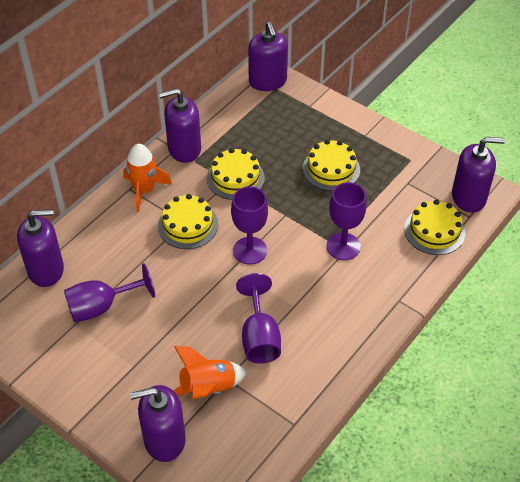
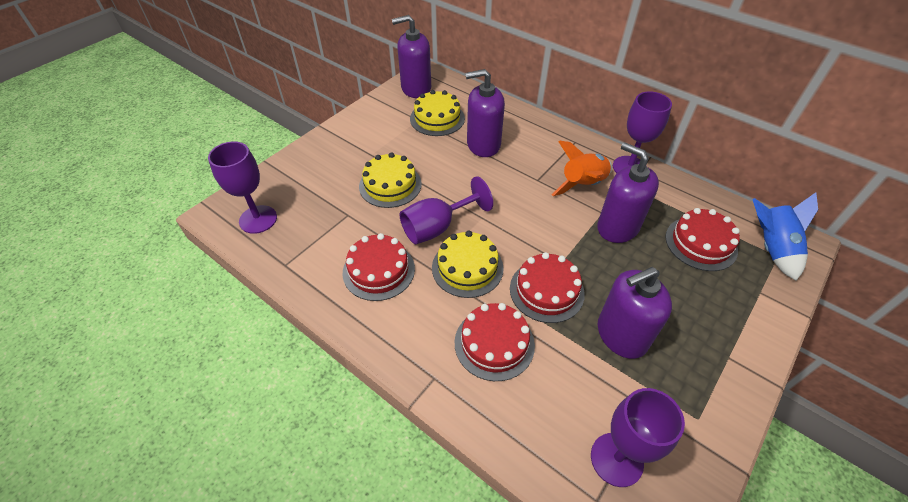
blue rocket: 0 -> 1
orange rocket: 2 -> 1
purple soap dispenser: 5 -> 4
red cake: 0 -> 4
yellow cake: 4 -> 3

